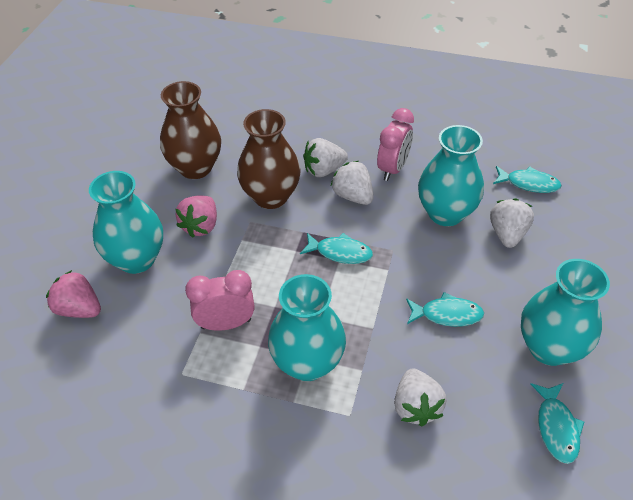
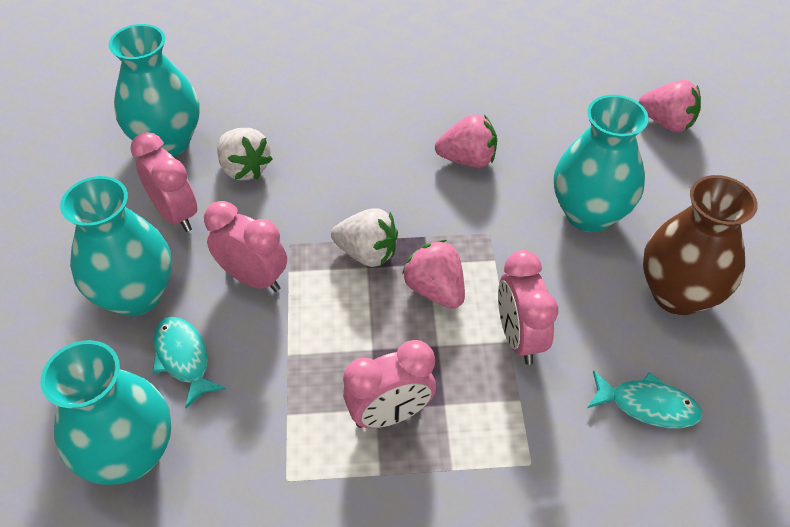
brown vase: 2 -> 1
pink clock: 2 -> 4
pink strawberry: 2 -> 3
turquoise fish: 4 -> 2
white strawberry: 4 -> 2

